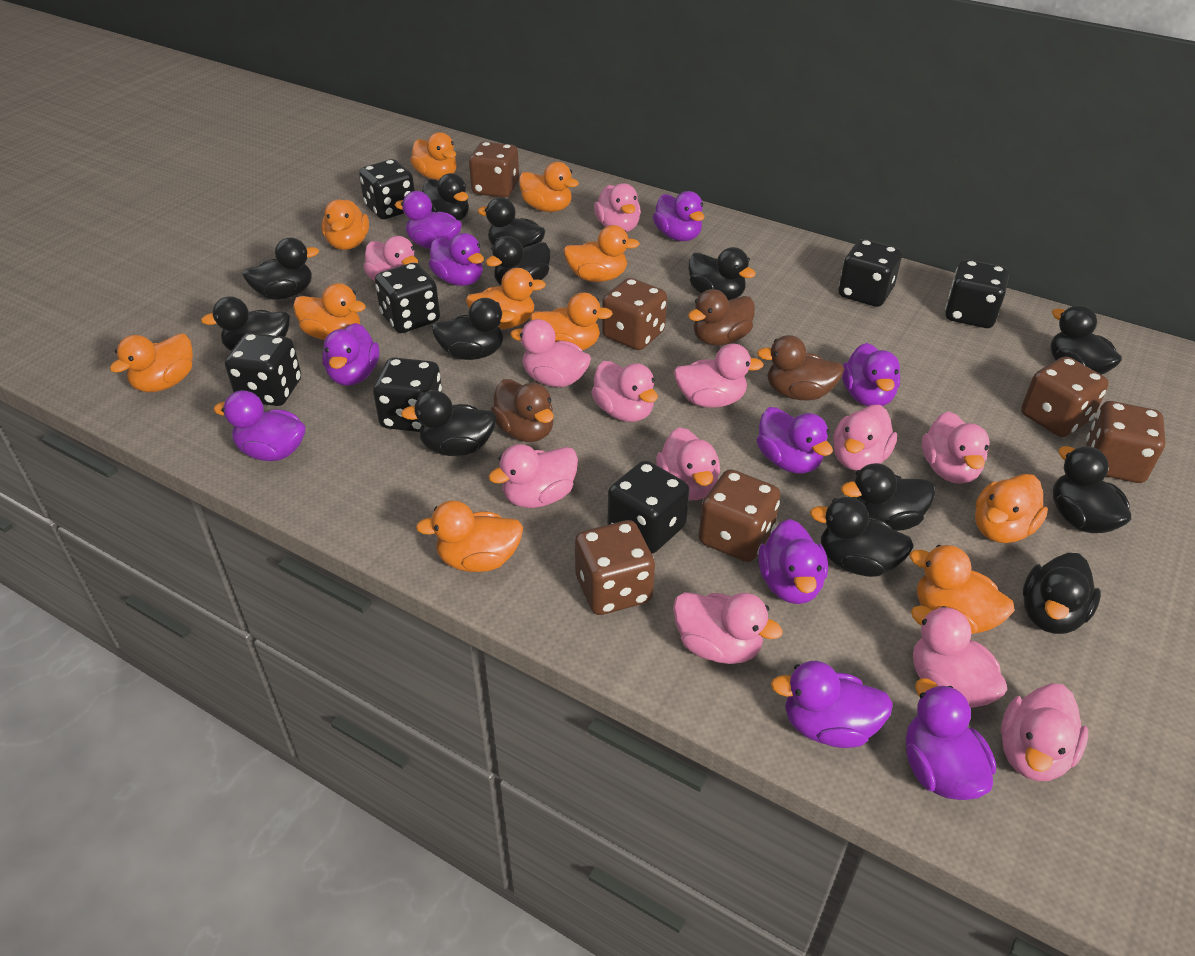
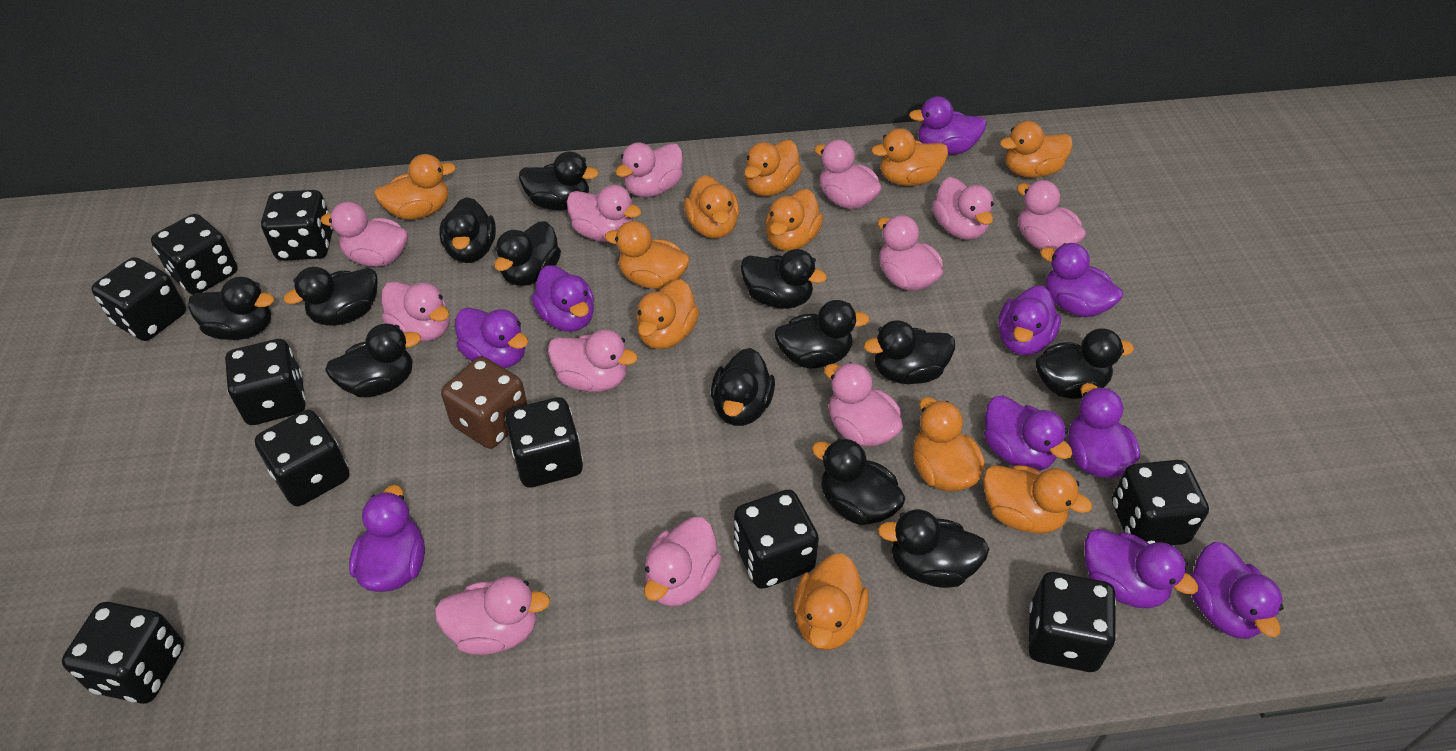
black dice: 7 -> 10
brown dice: 6 -> 1
brown duck: 3 -> 0

